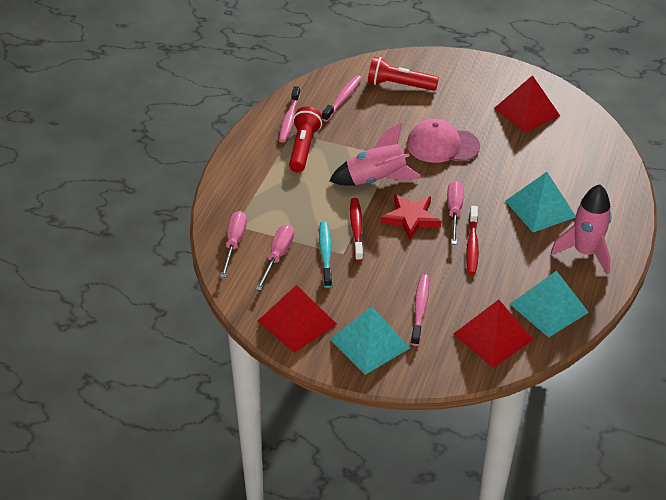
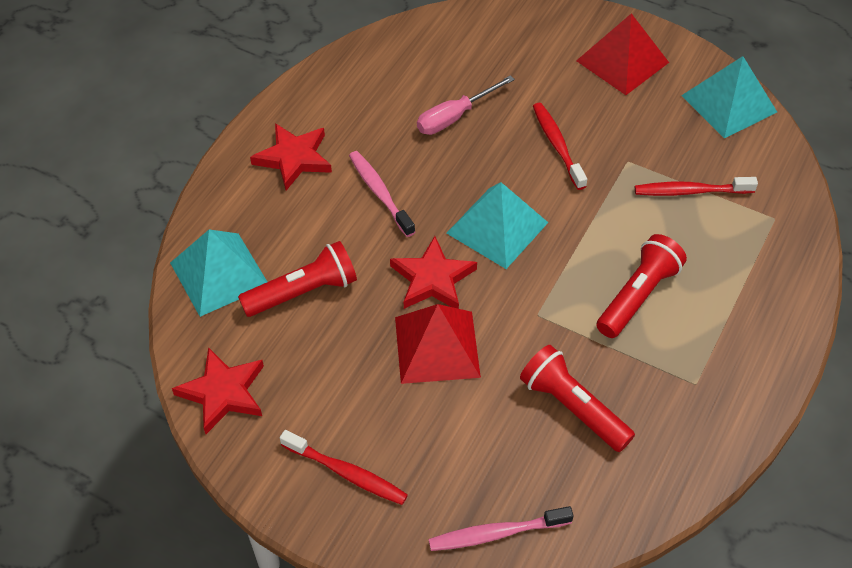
pink cap: 1 -> 0
pink rocket: 2 -> 0
pink screwdriver: 3 -> 1
pink toothbrush: 3 -> 2
red flashlight: 2 -> 3
red pyramid: 3 -> 2
red star: 1 -> 3
red toothbrush: 2 -> 3
turquoise toothbrush: 1 -> 0

